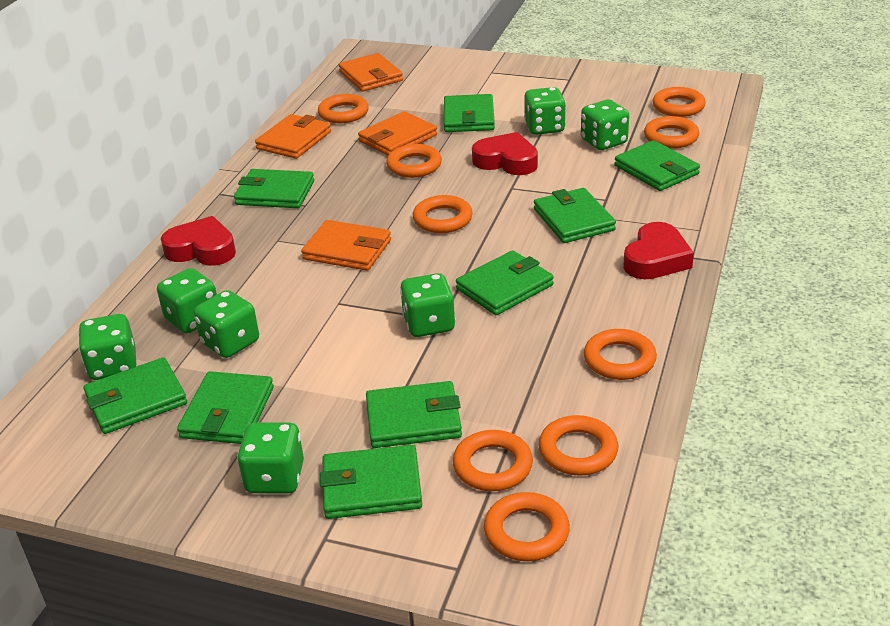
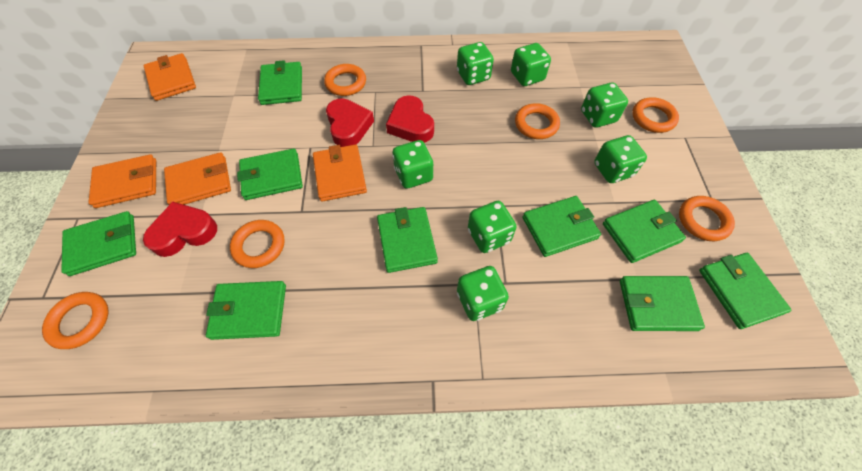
orange ring: 9 -> 6

